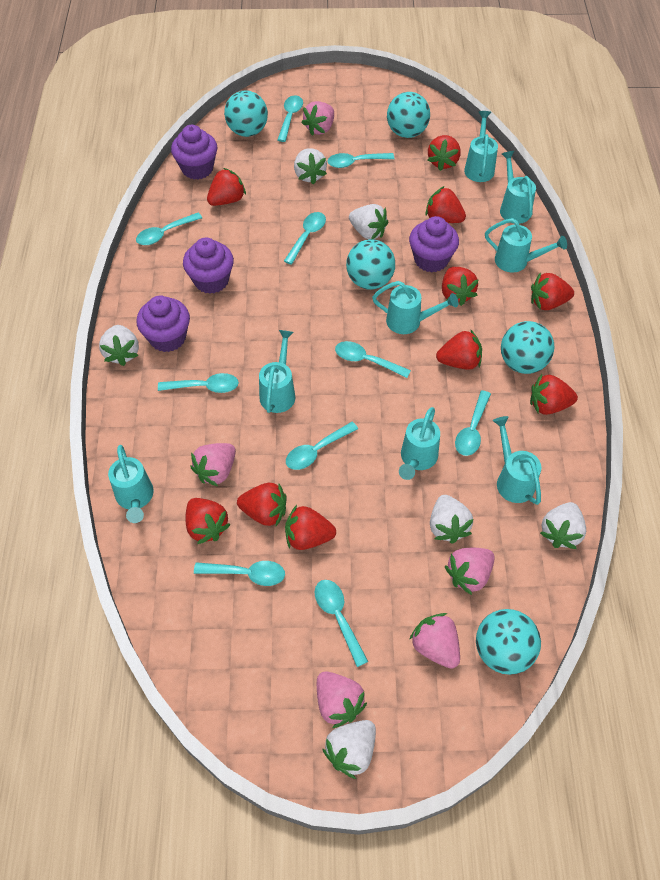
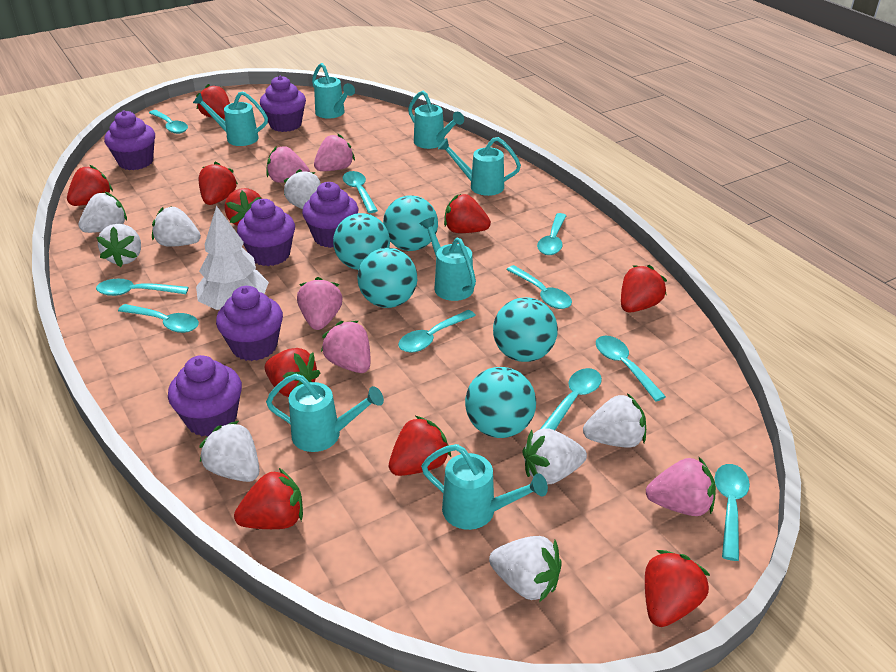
purple cupcake: 4 -> 6
turquoise watering can: 8 -> 7
white strawberry: 6 -> 8
white tree: 0 -> 1

